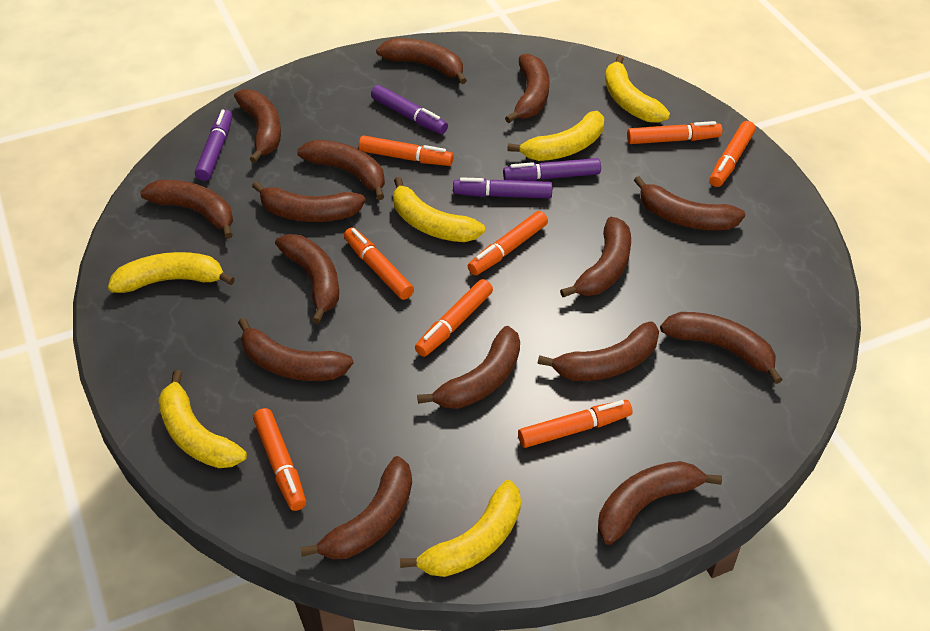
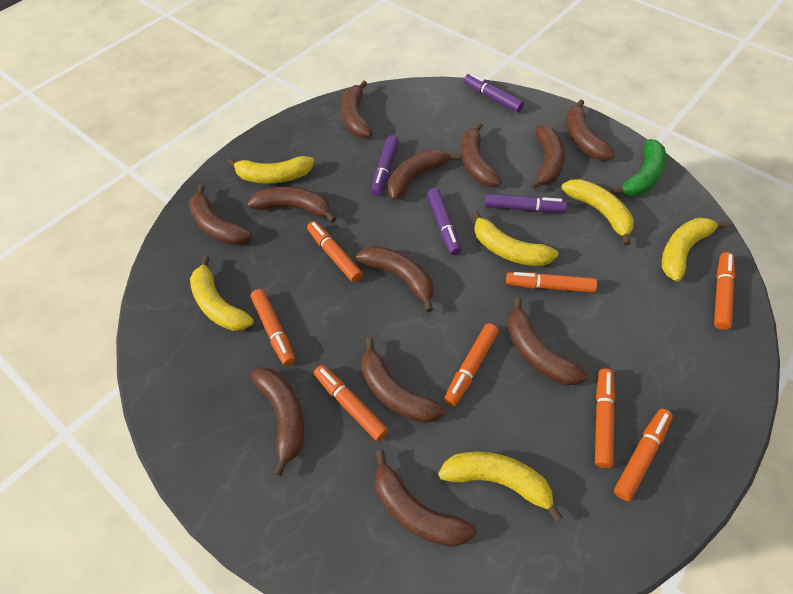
brown banana: 15 -> 12
green banana: 0 -> 1

